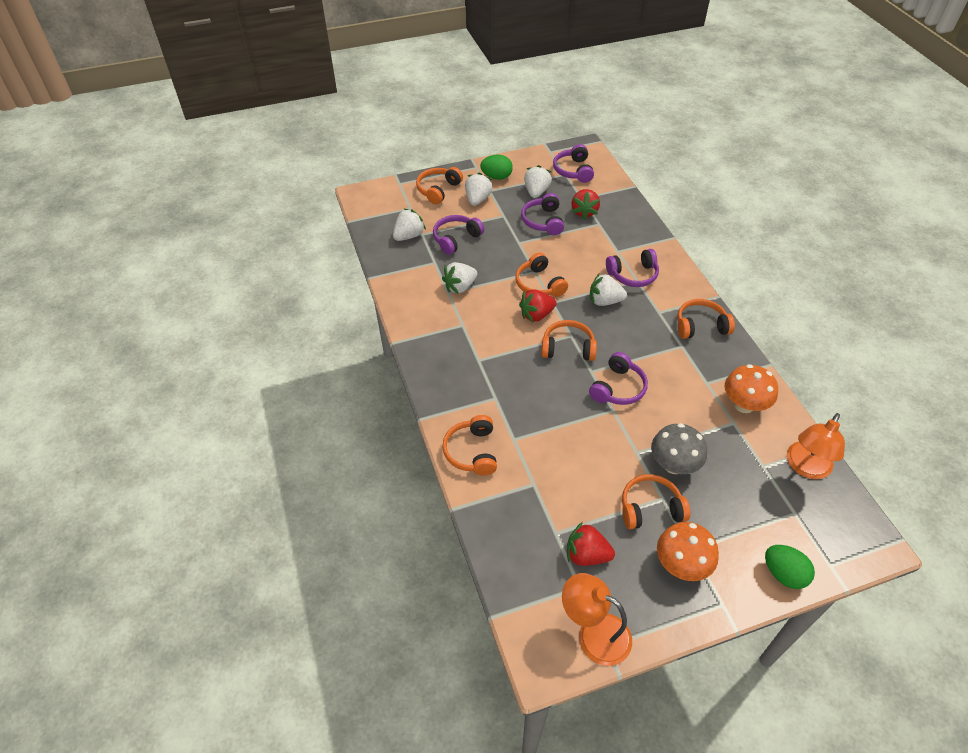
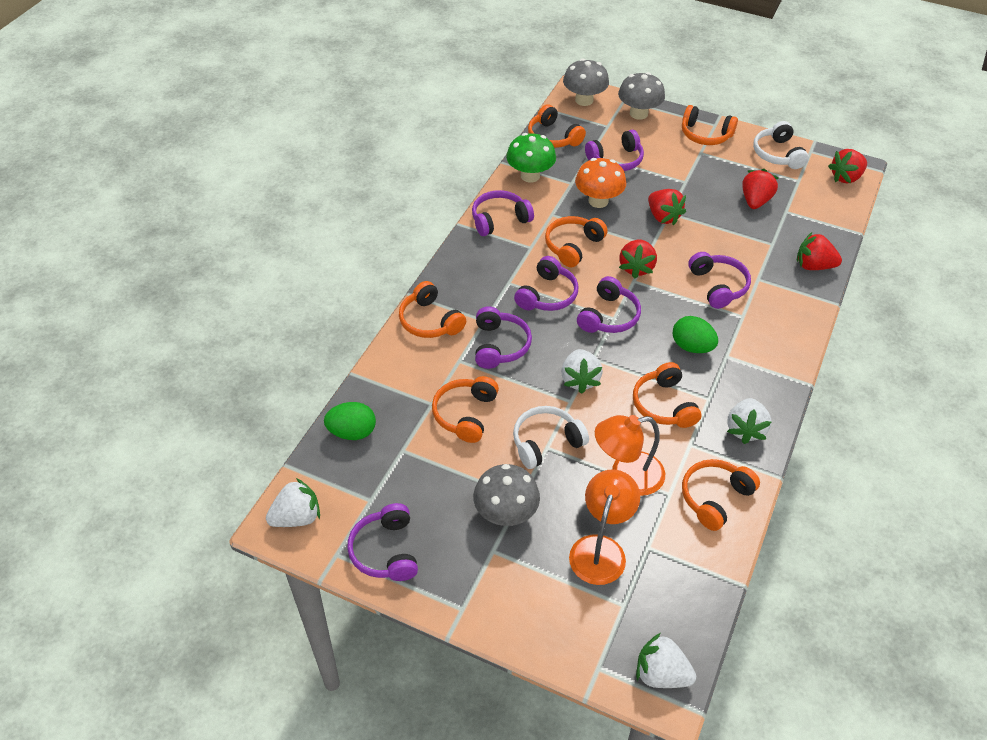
green mushroom: 0 -> 1
grey mushroom: 1 -> 3
orange headphones: 6 -> 7
orange mushroom: 2 -> 1
purple headphones: 5 -> 7
red strawberry: 3 -> 5
white headphones: 0 -> 2
white strawberry: 5 -> 4

